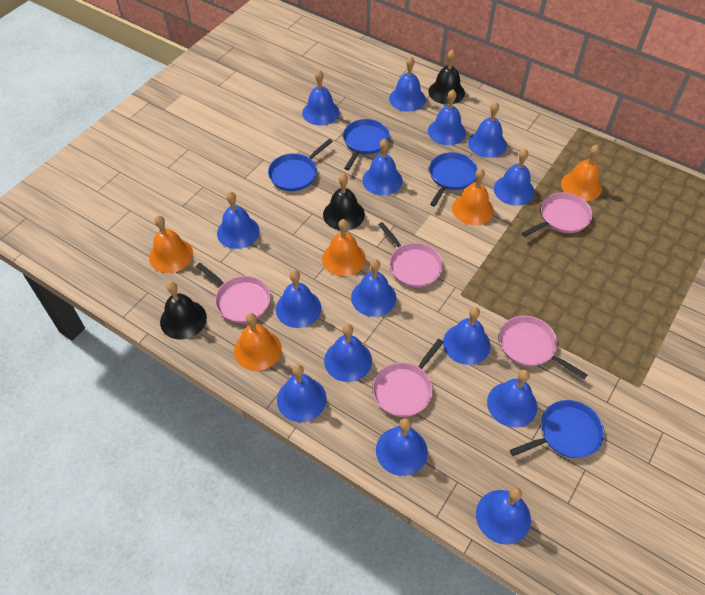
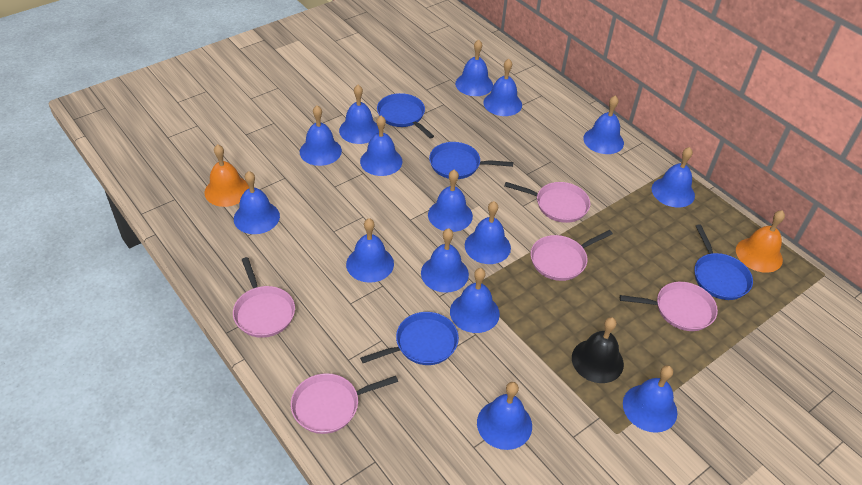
black bell: 3 -> 1
orange bell: 5 -> 2

